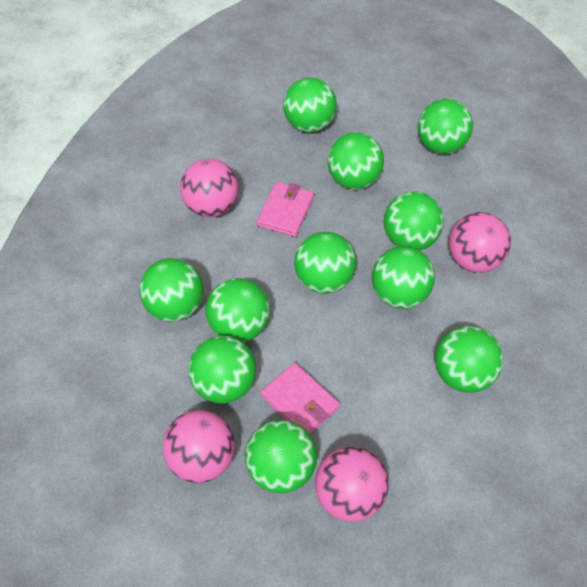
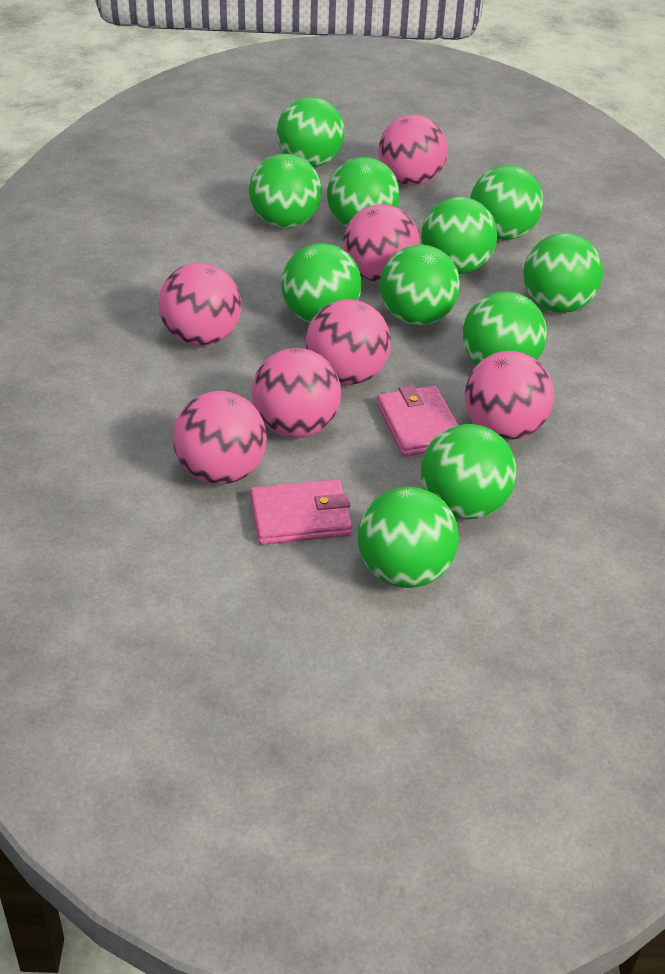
pink ball: 4 -> 7

